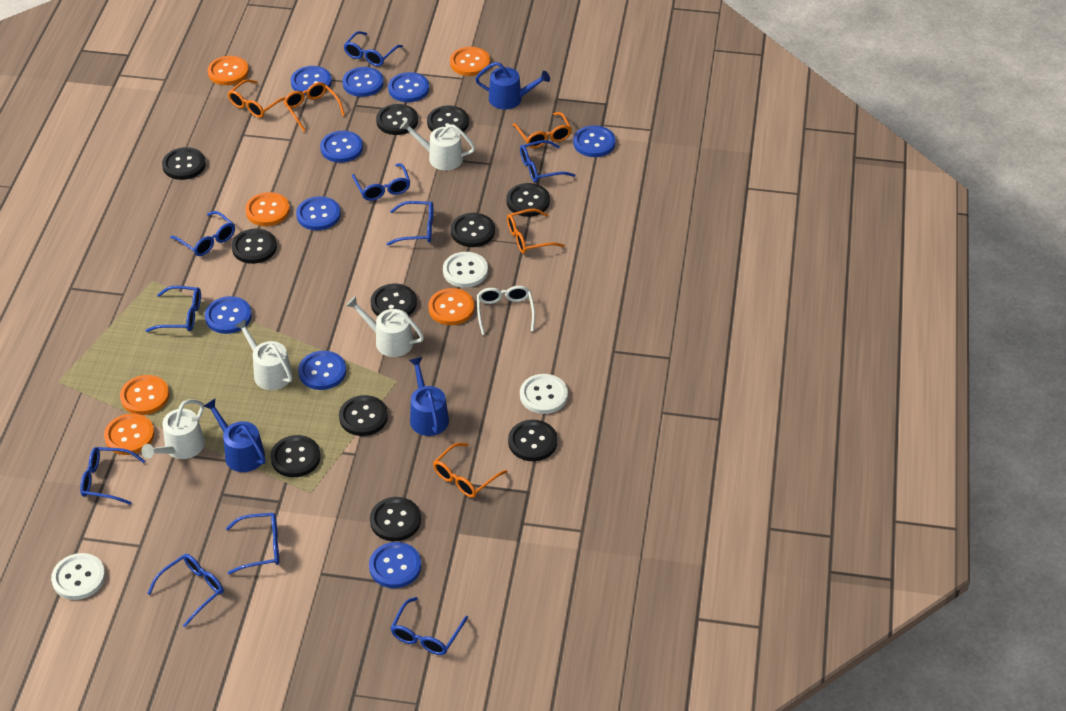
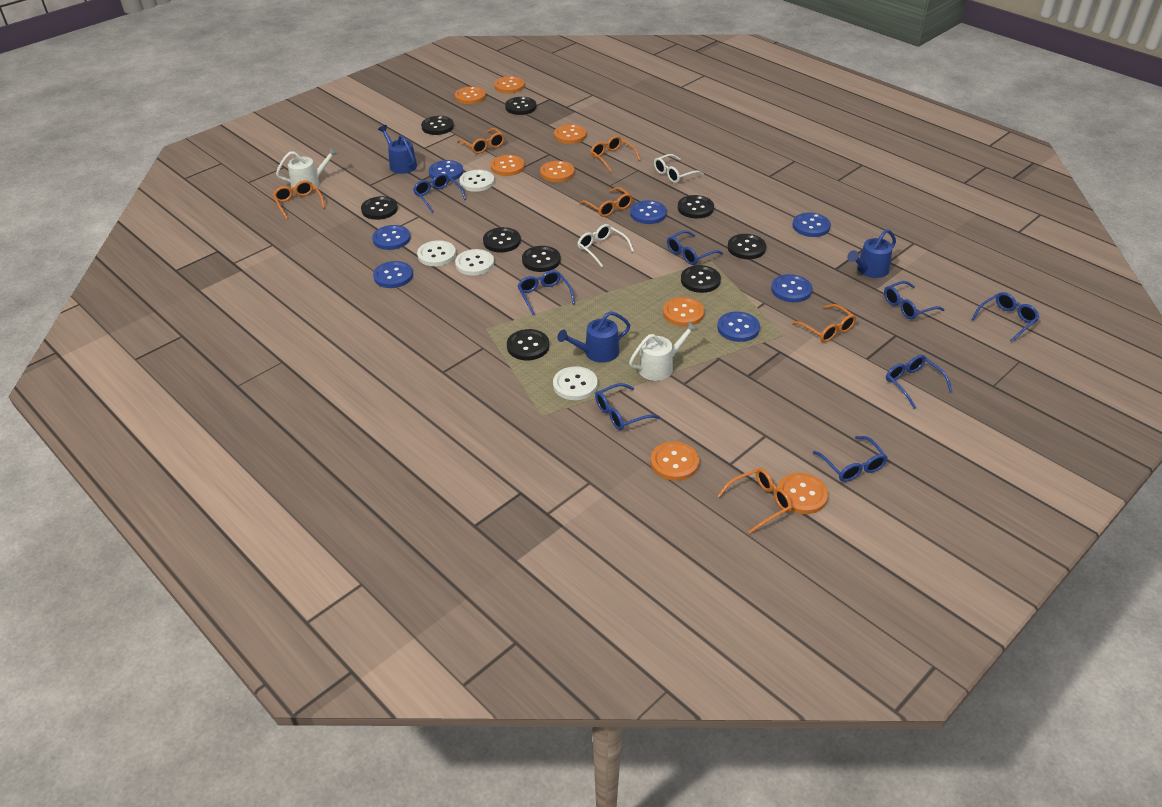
black button: 11 -> 9
blue button: 9 -> 7
blue glasses: 10 -> 8
orange button: 6 -> 8
orange glasses: 5 -> 6
white button: 3 -> 4
white glasses: 1 -> 2
white watering can: 4 -> 2

